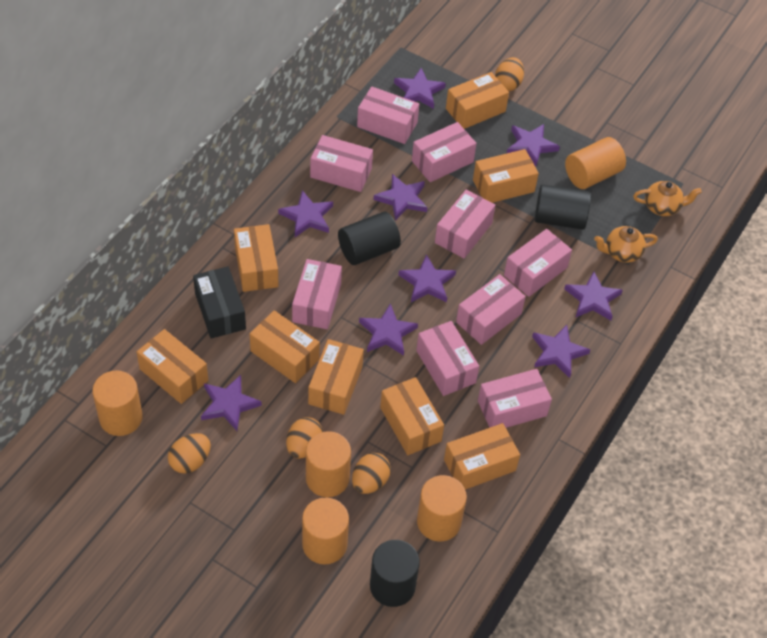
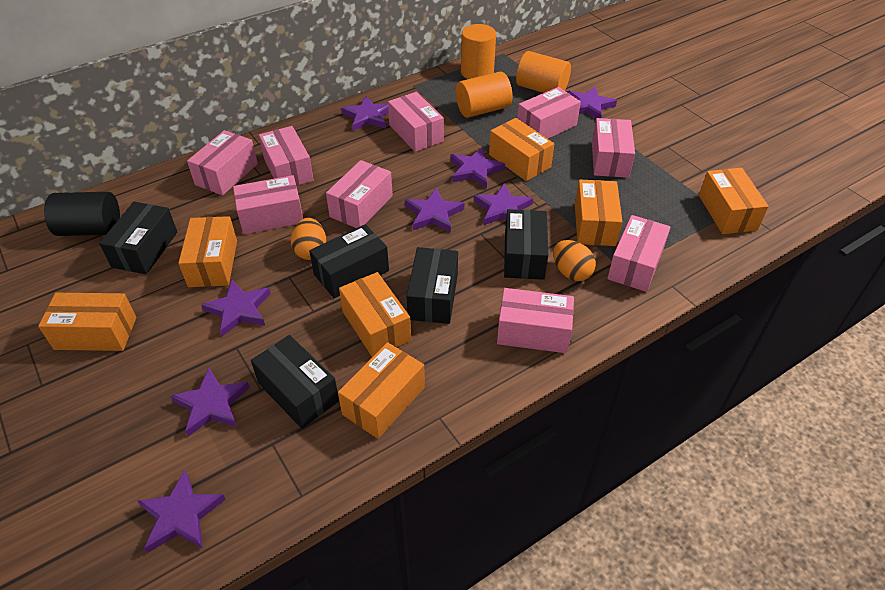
black box: 1 -> 5
black cylinder: 3 -> 1
orange box: 8 -> 7
orange cylinder: 5 -> 3
orange egg: 4 -> 2
orange teapot: 2 -> 0
purple star: 9 -> 8

